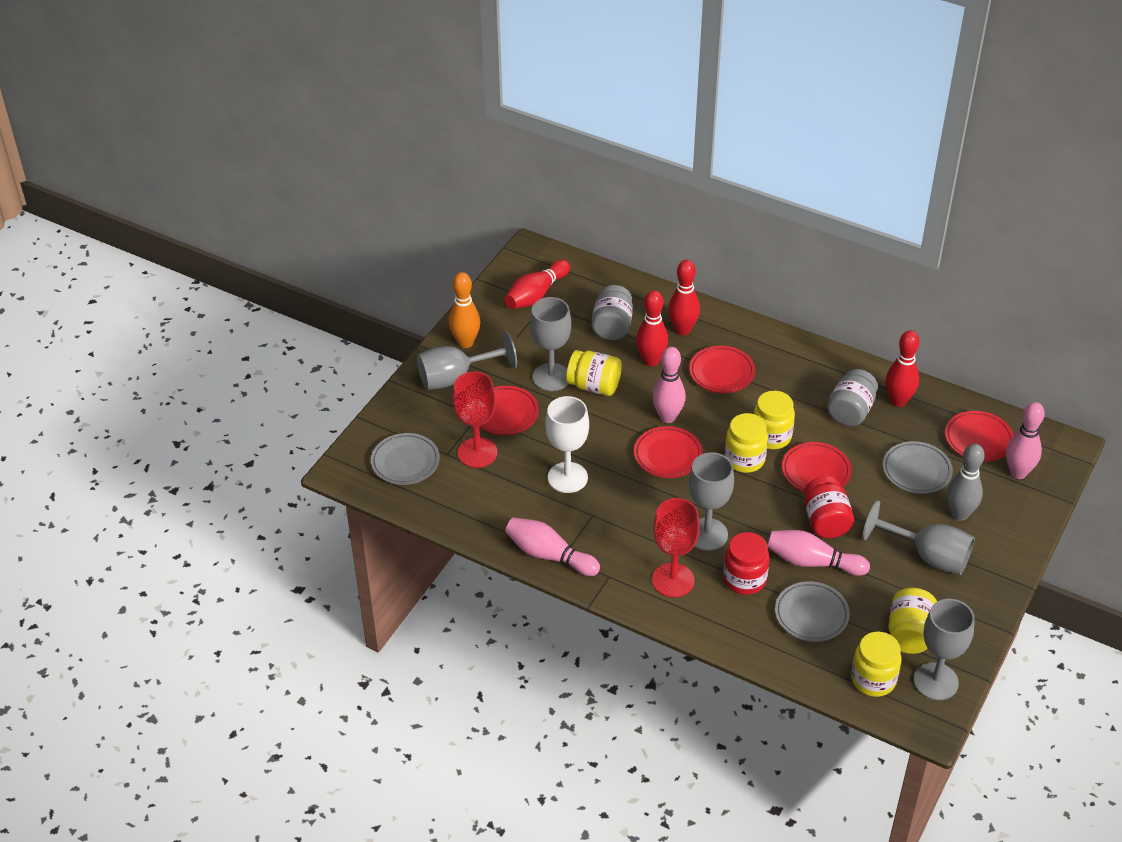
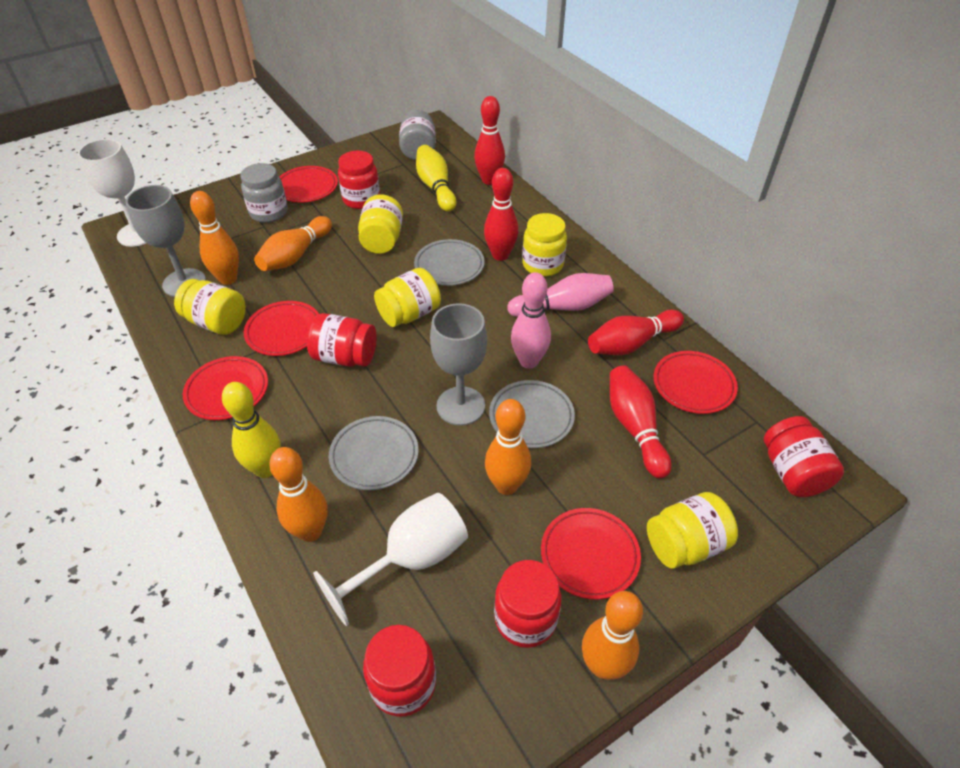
grey bowling pin: 1 -> 0
grey goblet: 5 -> 2
orange bowling pin: 1 -> 5
pink bowling pin: 4 -> 2
red goblet: 2 -> 0
red jar: 2 -> 5
white goblet: 1 -> 2
yellow bowling pin: 0 -> 2

